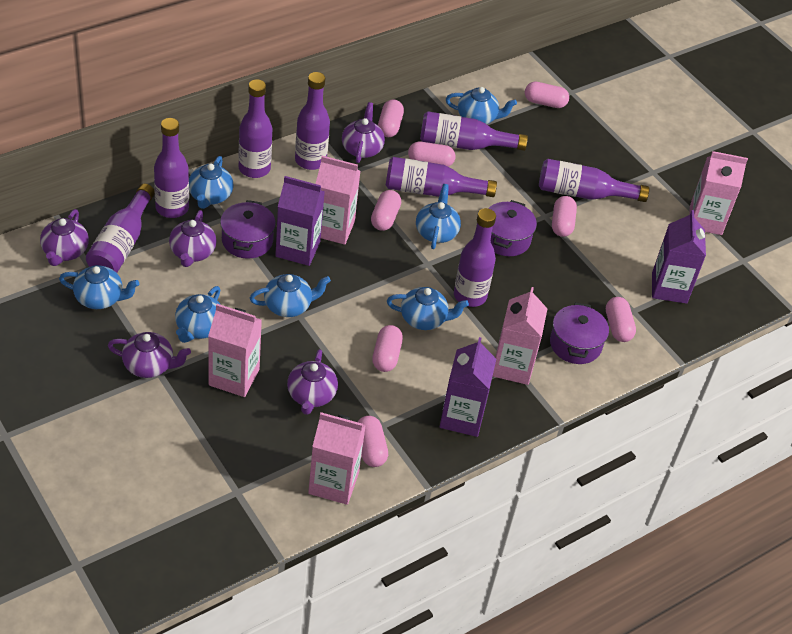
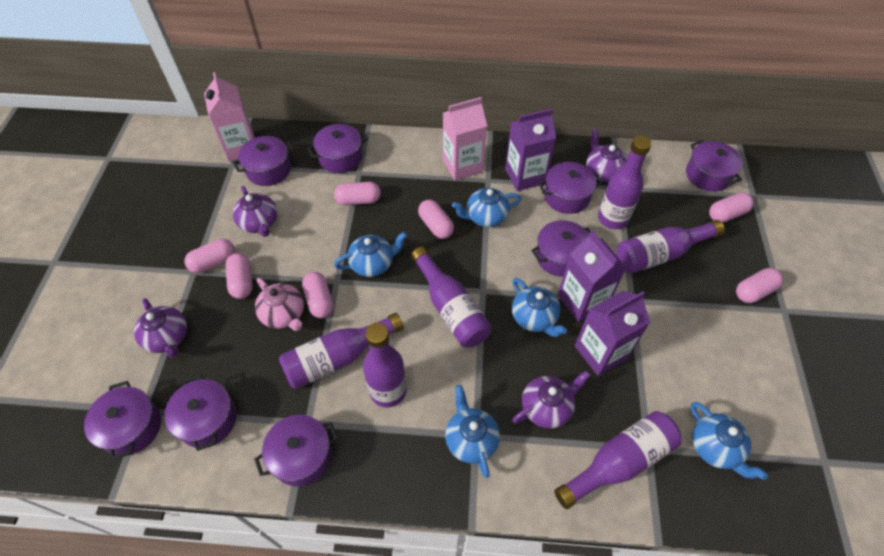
blue teapot: 7 -> 5
pink capsule: 8 -> 7
pink carton: 5 -> 2
pink teapot: 0 -> 1
purple bottle: 8 -> 6
purple pot: 3 -> 8
purple teapot: 5 -> 4

